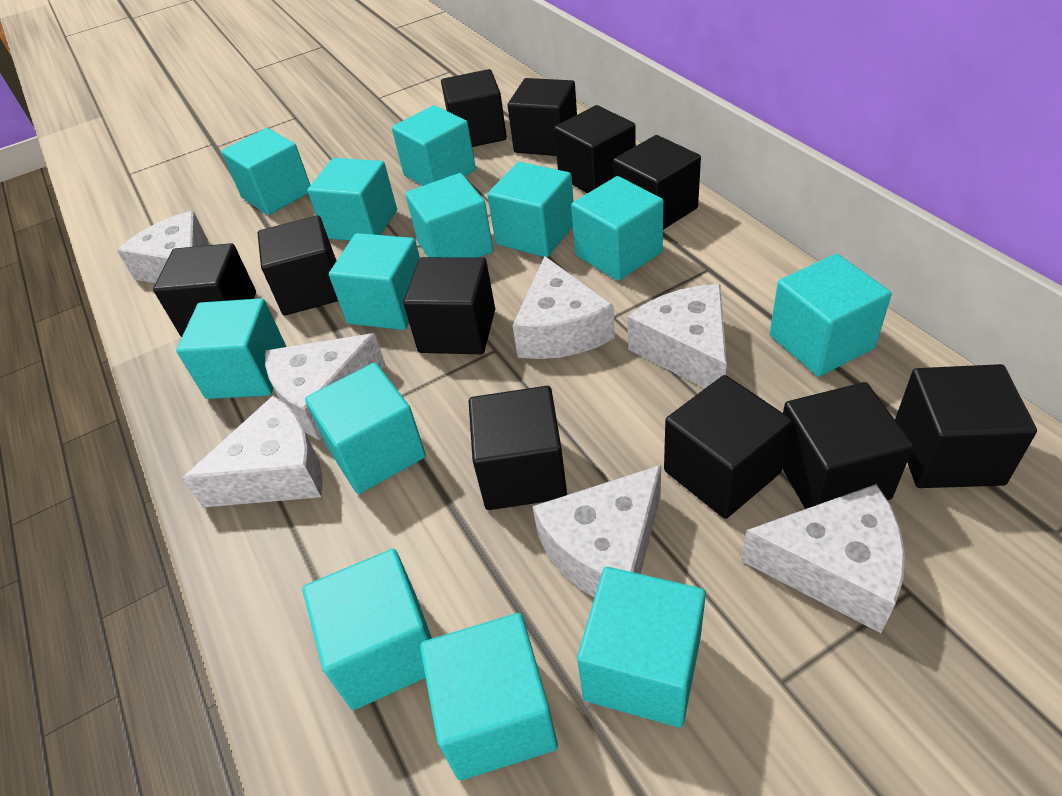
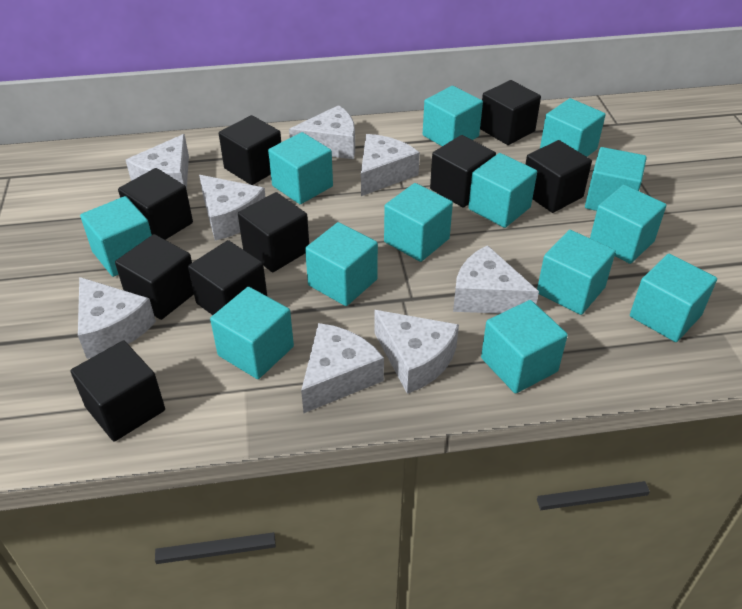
black cube: 11 -> 9
white cheese: 7 -> 8

